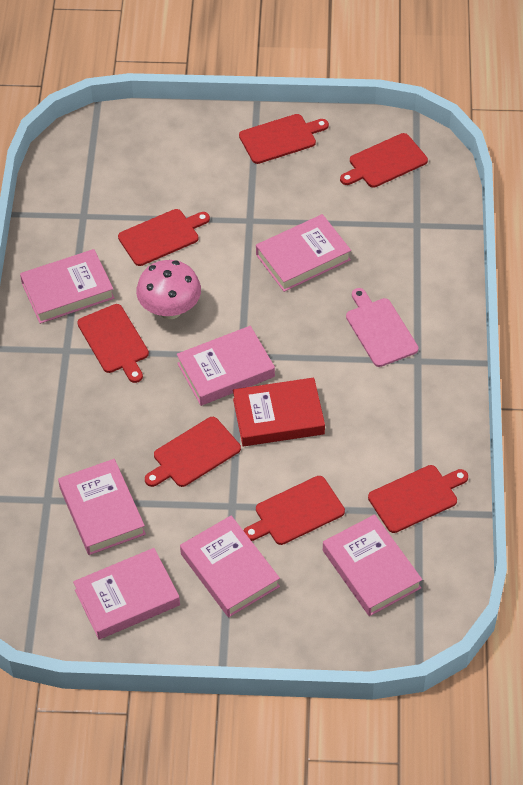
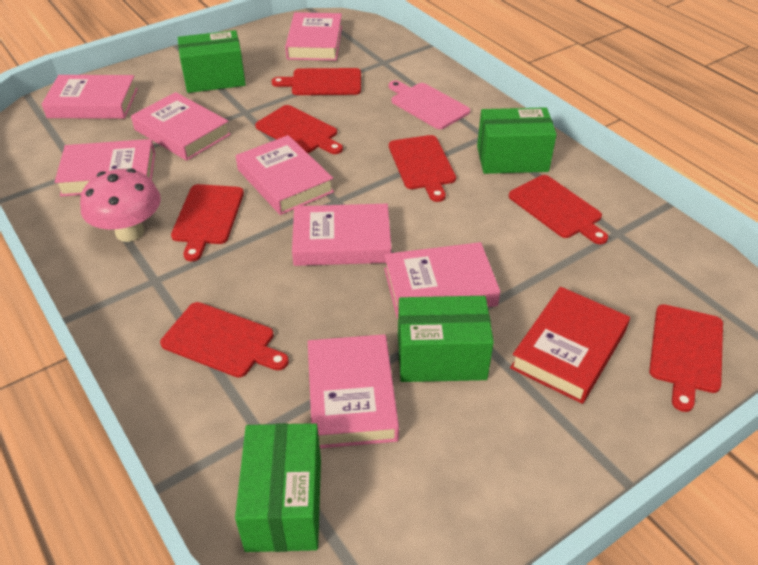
green box: 0 -> 4
pink book: 7 -> 8

